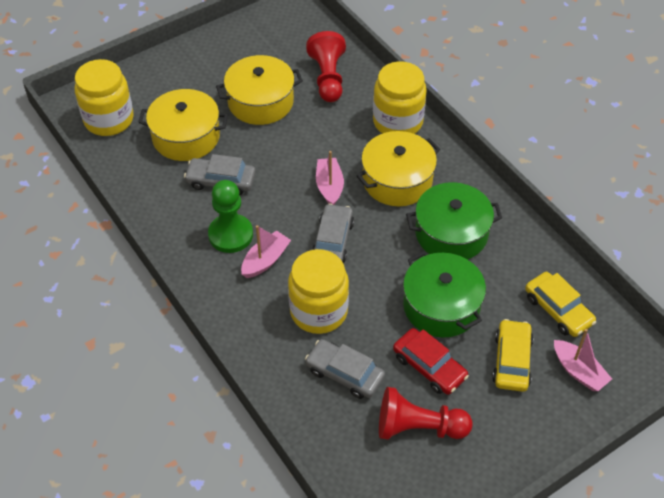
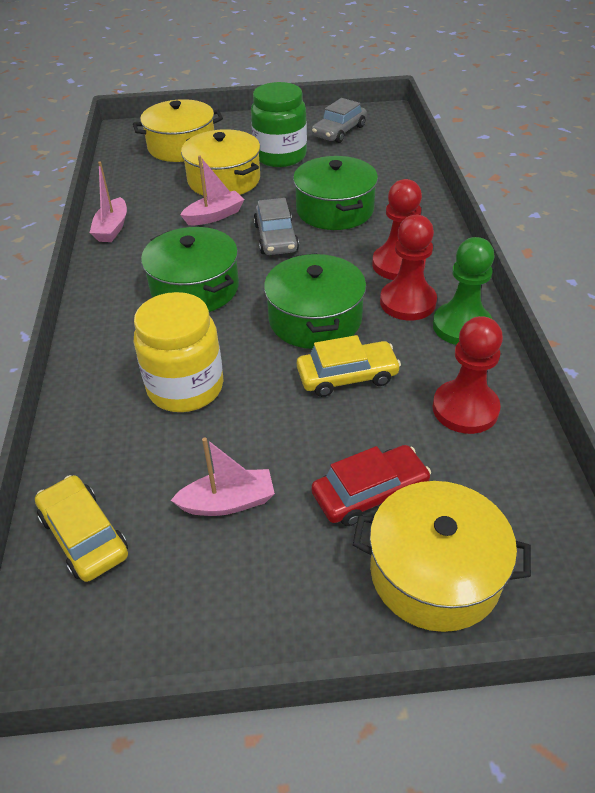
green jar: 0 -> 1
green pot: 2 -> 3
grey car: 3 -> 2
red pawn: 2 -> 3
yellow jar: 3 -> 1

